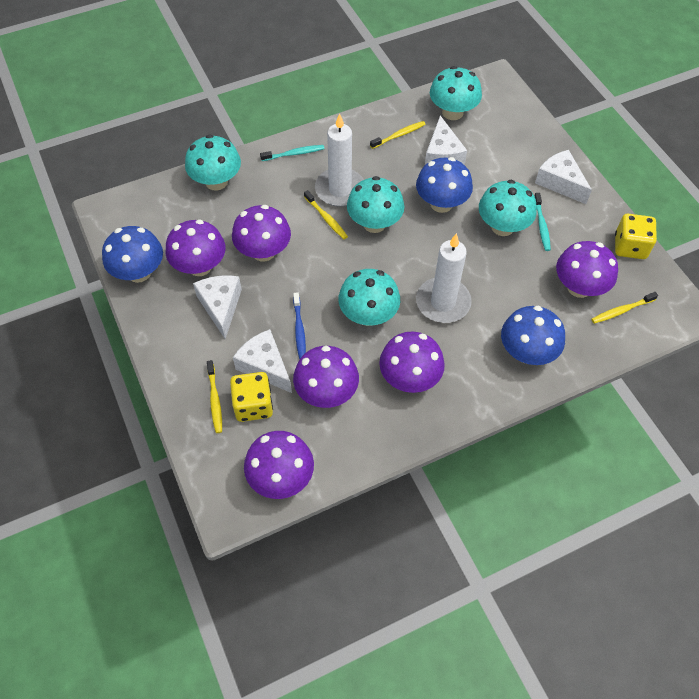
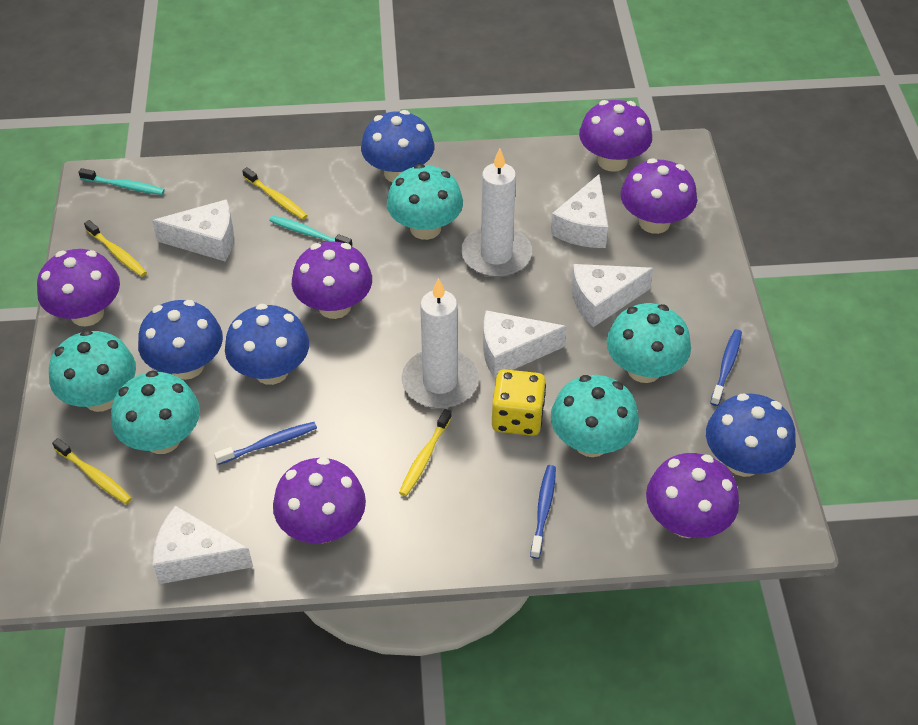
blue mushroom: 3 -> 4
blue toothbrush: 1 -> 3
white cheese: 4 -> 5
yellow dice: 2 -> 1

